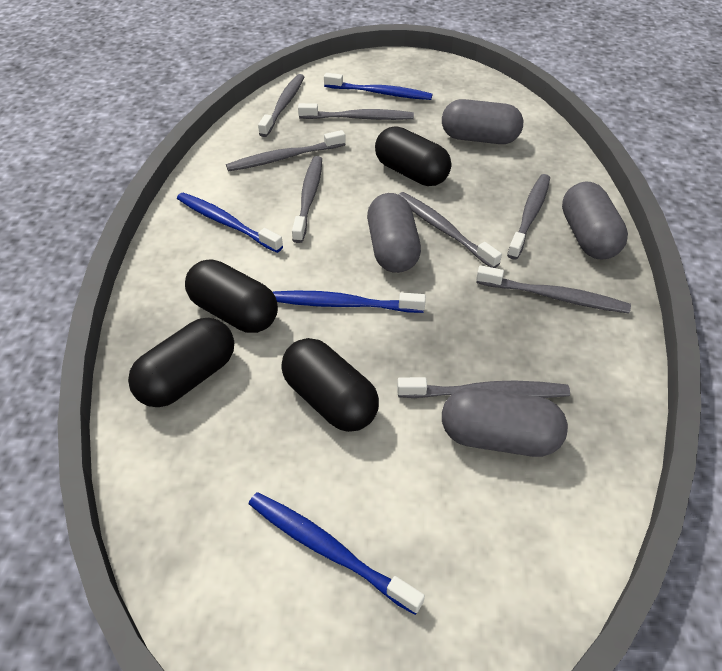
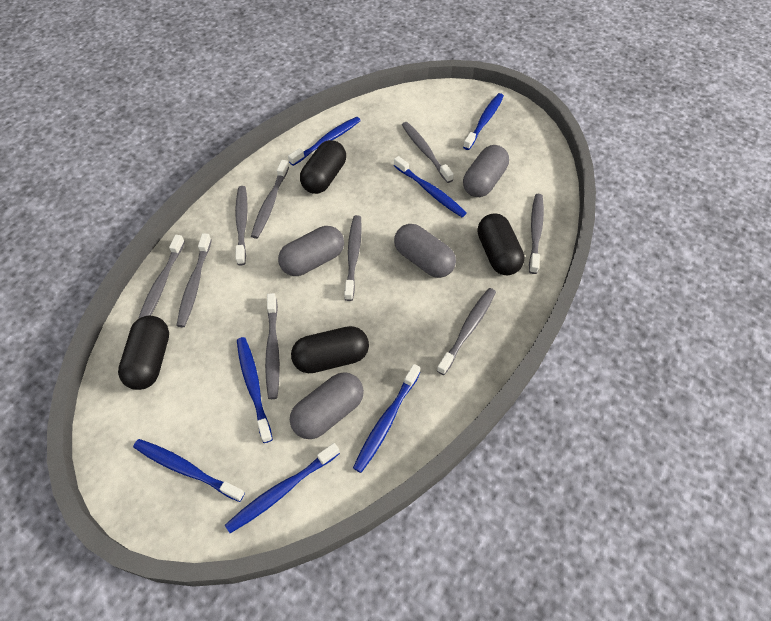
blue toothbrush: 4 -> 7
grey toothbrush: 8 -> 9

